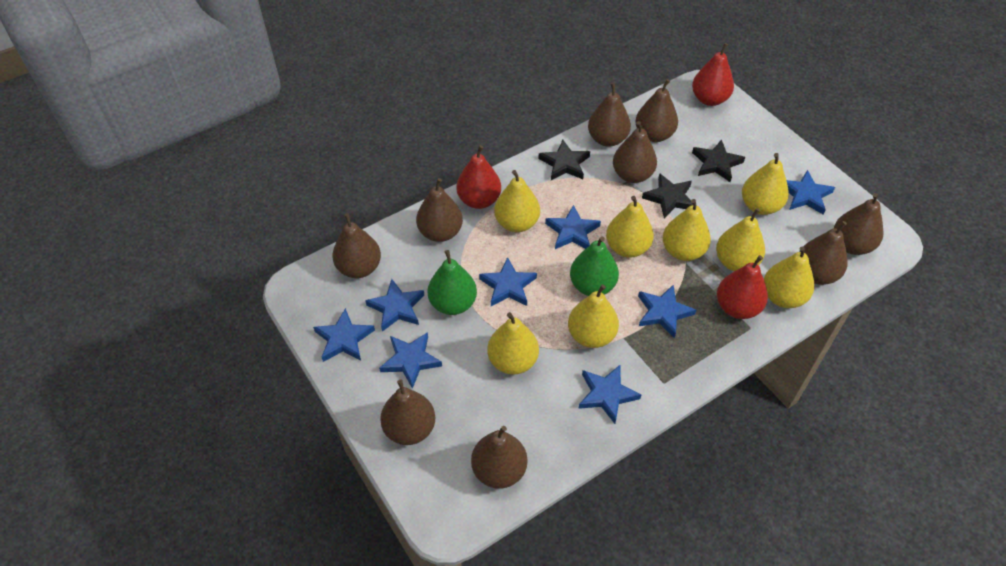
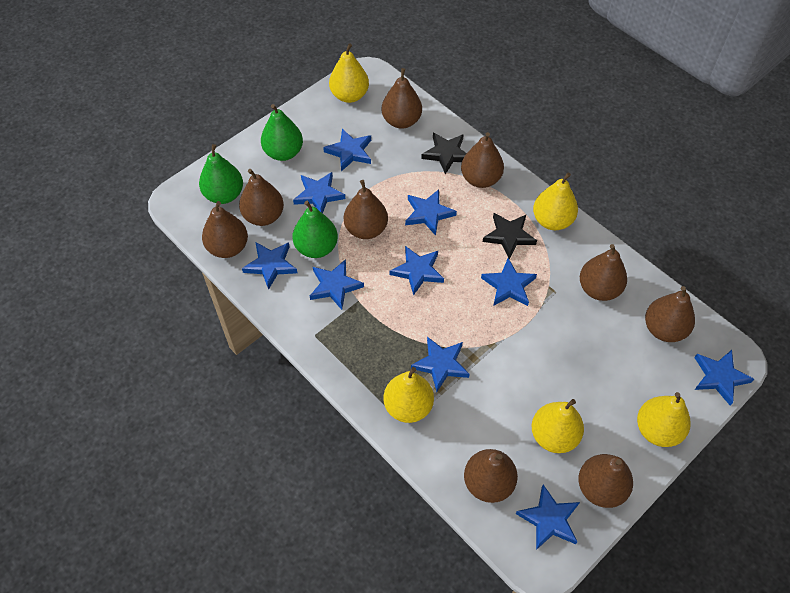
black star: 3 -> 2
blue star: 8 -> 10
green pear: 2 -> 3
red pear: 3 -> 0
yellow pear: 8 -> 5

